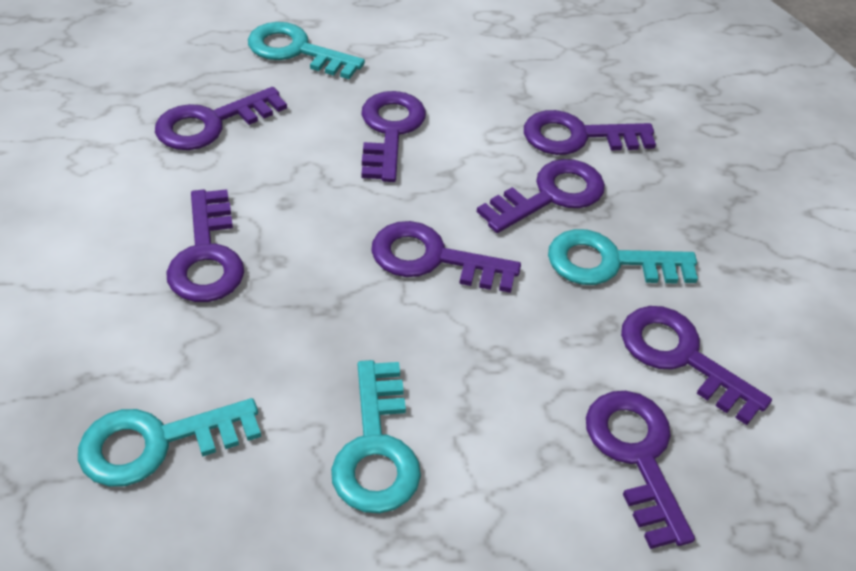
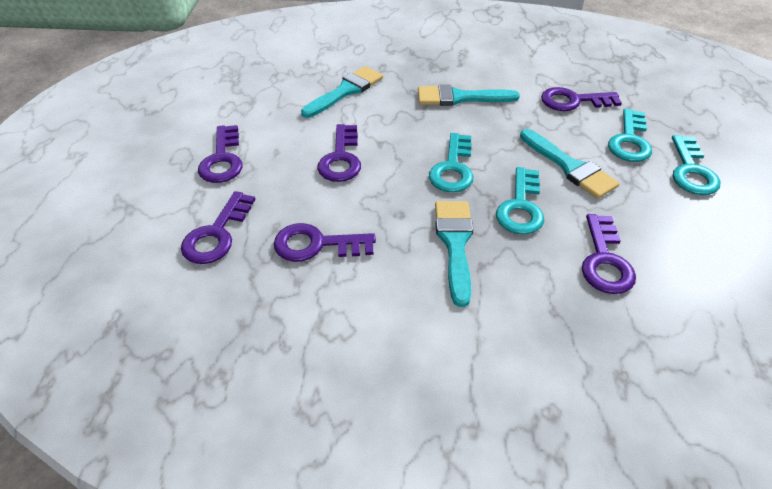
purple key: 8 -> 6
turquoise brush: 0 -> 4

